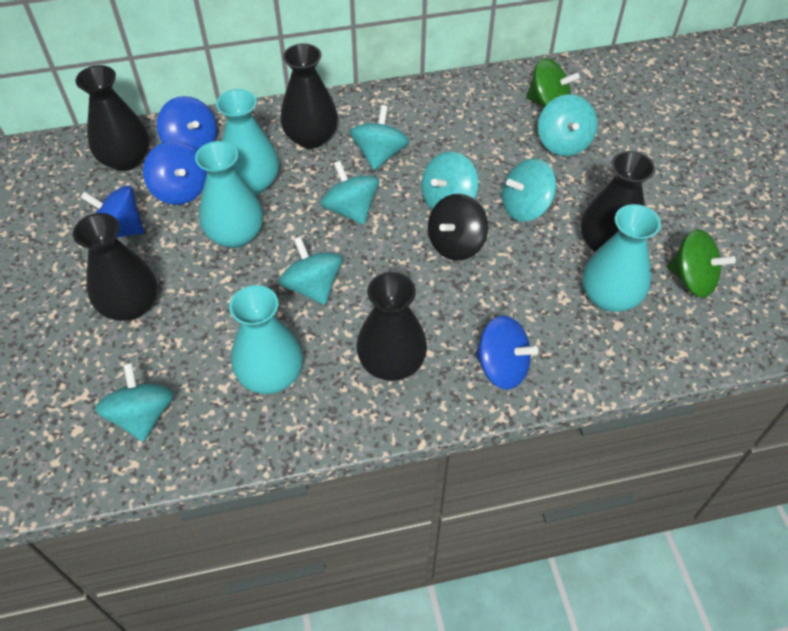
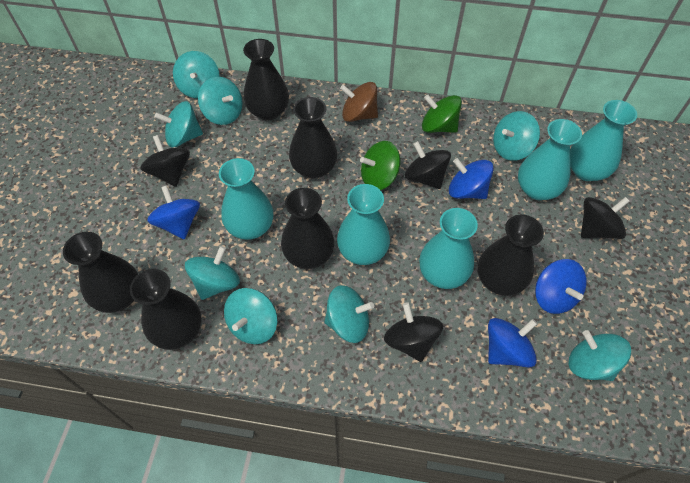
black spinning top: 1 -> 4
black vase: 5 -> 6
brown spinning top: 0 -> 1
turquoise spinning top: 7 -> 8
turquoise vase: 4 -> 5

